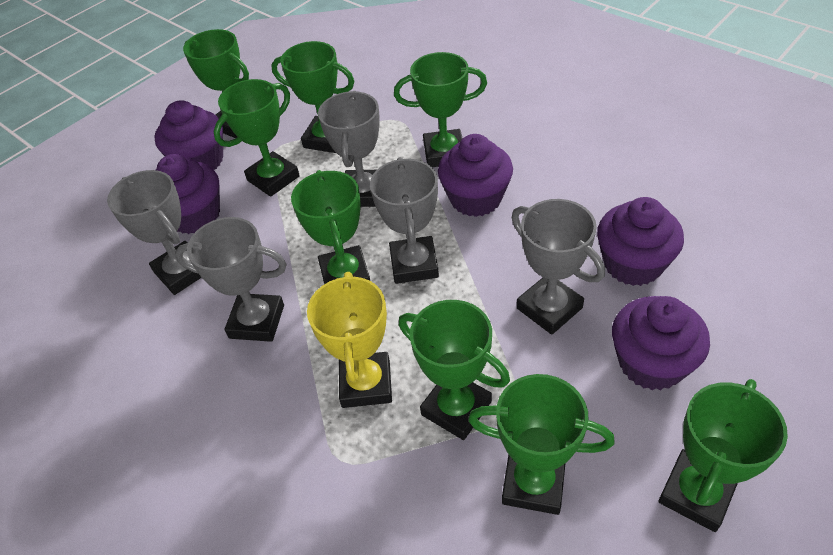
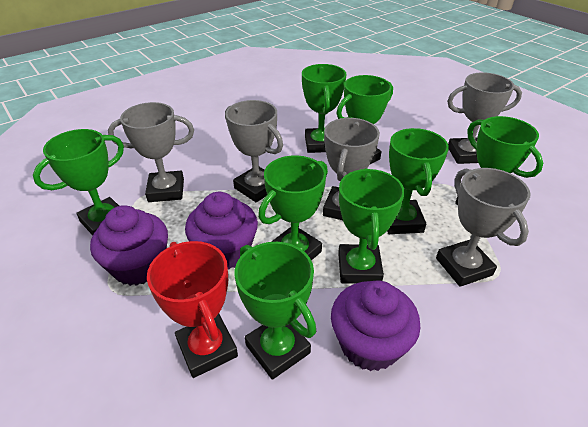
purple cupcake: 5 -> 3
red trophy: 0 -> 1
yellow trophy: 1 -> 0

